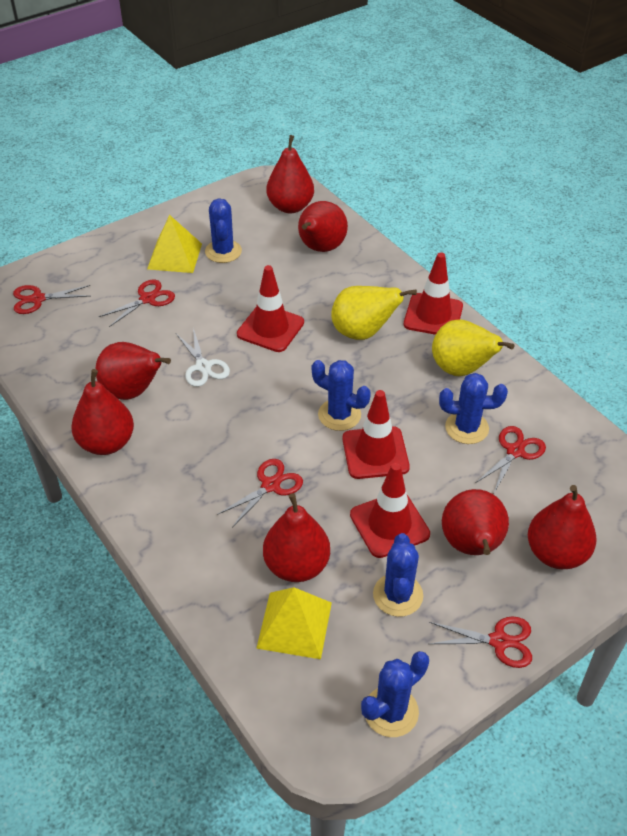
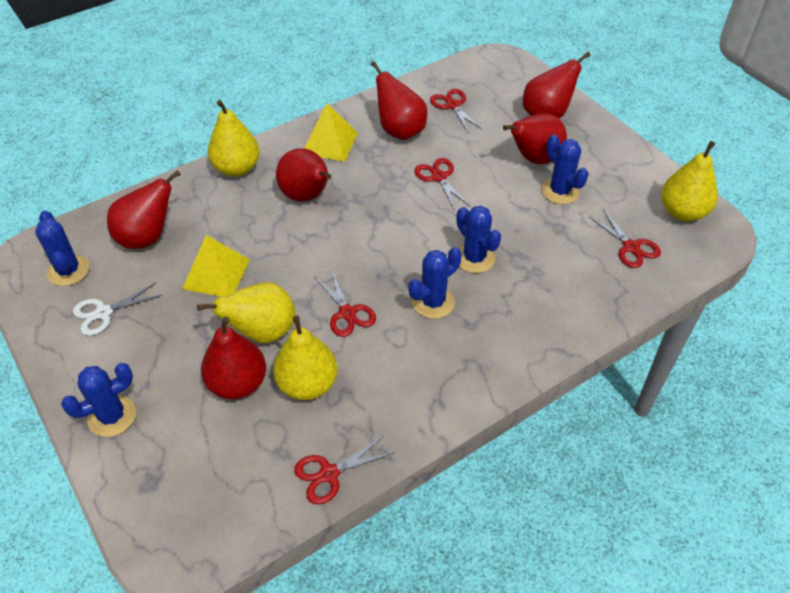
red pear: 7 -> 6
red traffic cone: 4 -> 0
yellow pear: 2 -> 4

